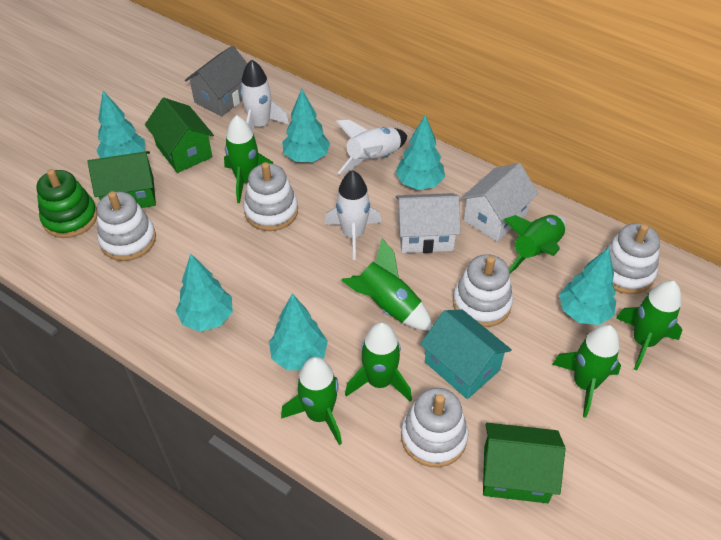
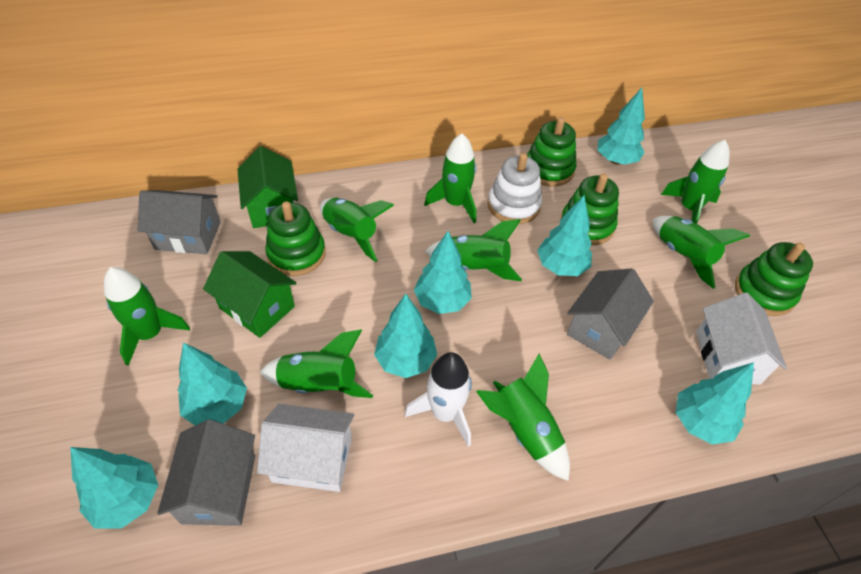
green house: 3 -> 2
green rocket: 7 -> 8
green stacking toy: 1 -> 4
grey house: 1 -> 3
turquoise house: 1 -> 0
turquoise tree: 6 -> 7
white rocket: 3 -> 1
white stacking toy: 5 -> 1

